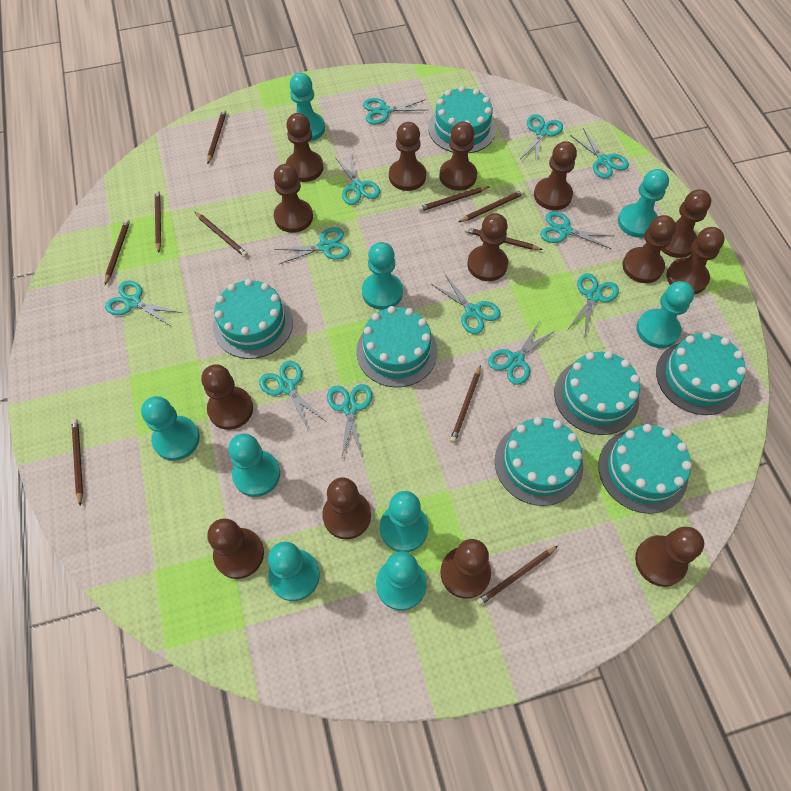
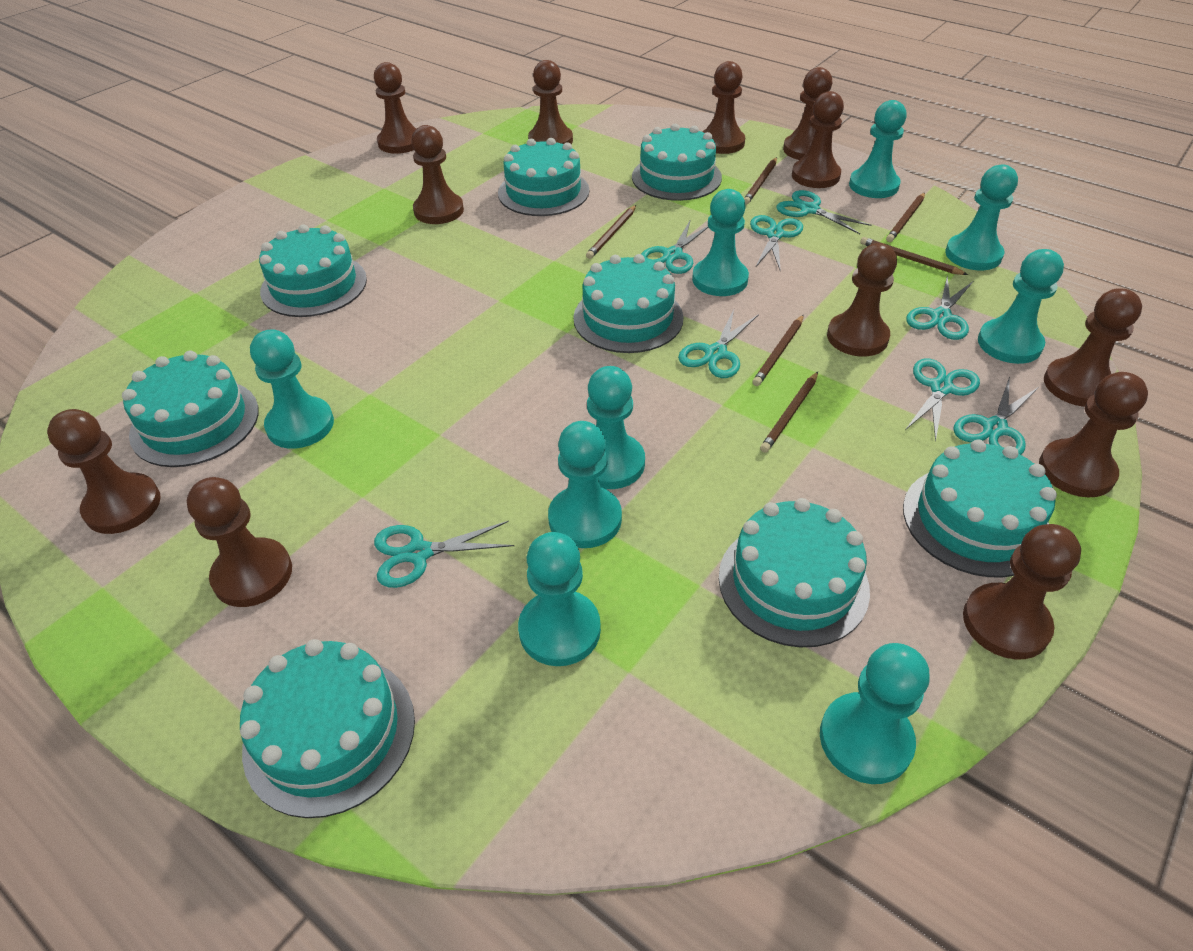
brown pawn: 14 -> 12
brown pencil: 10 -> 6
turquoise cake: 7 -> 8
turquoise scissors: 12 -> 8

